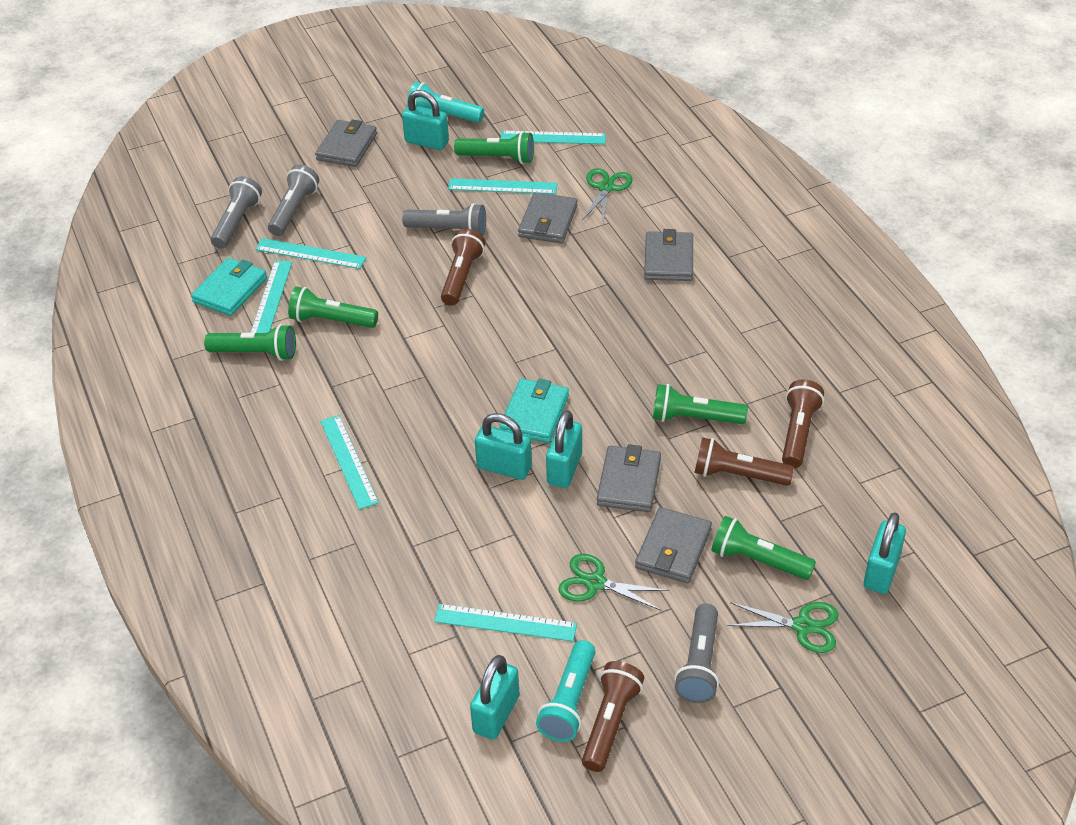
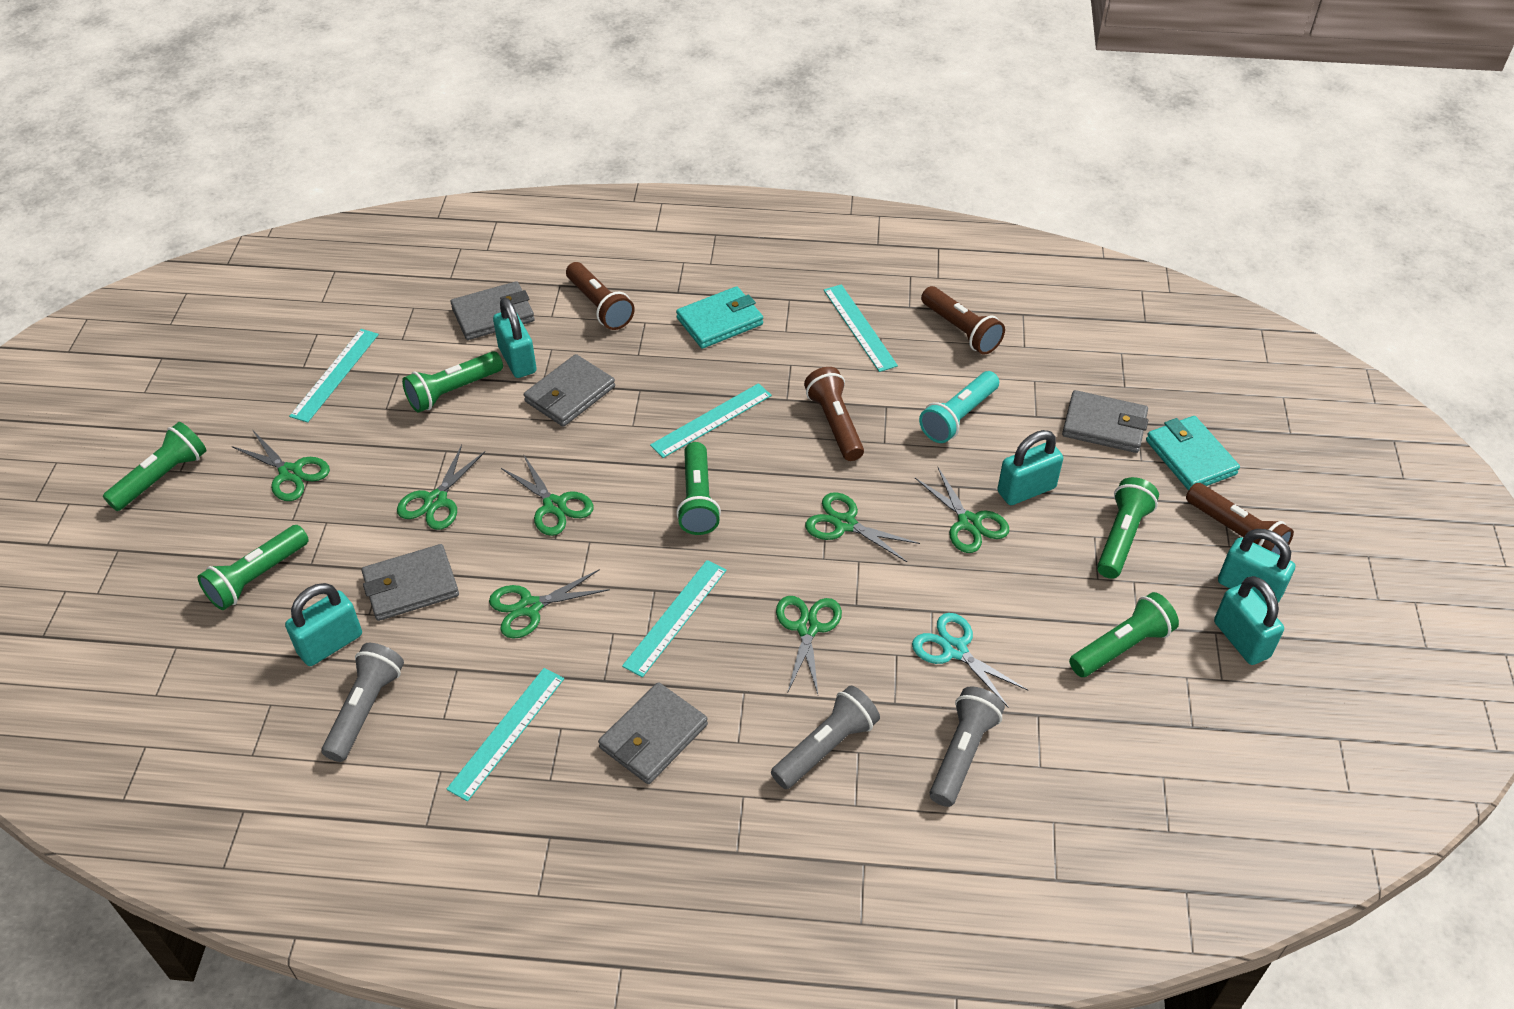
green flashlight: 5 -> 6
green scissors: 3 -> 7
grey flashlight: 4 -> 3
turquoise flashlight: 2 -> 1
turquoise ruler: 6 -> 5
turquoise scissors: 0 -> 1

